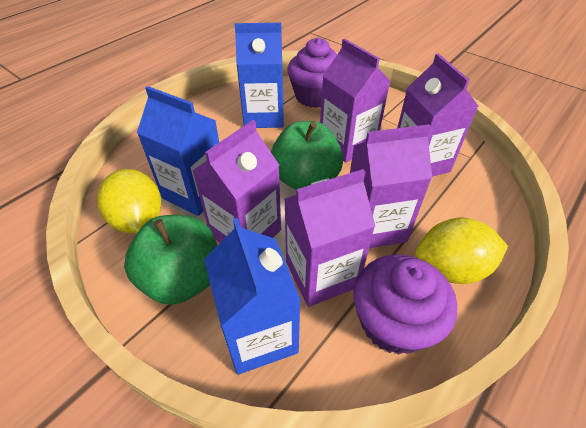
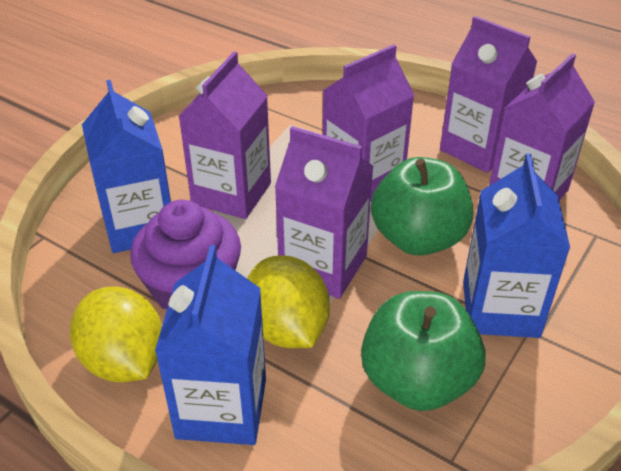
purple cupcake: 2 -> 1

